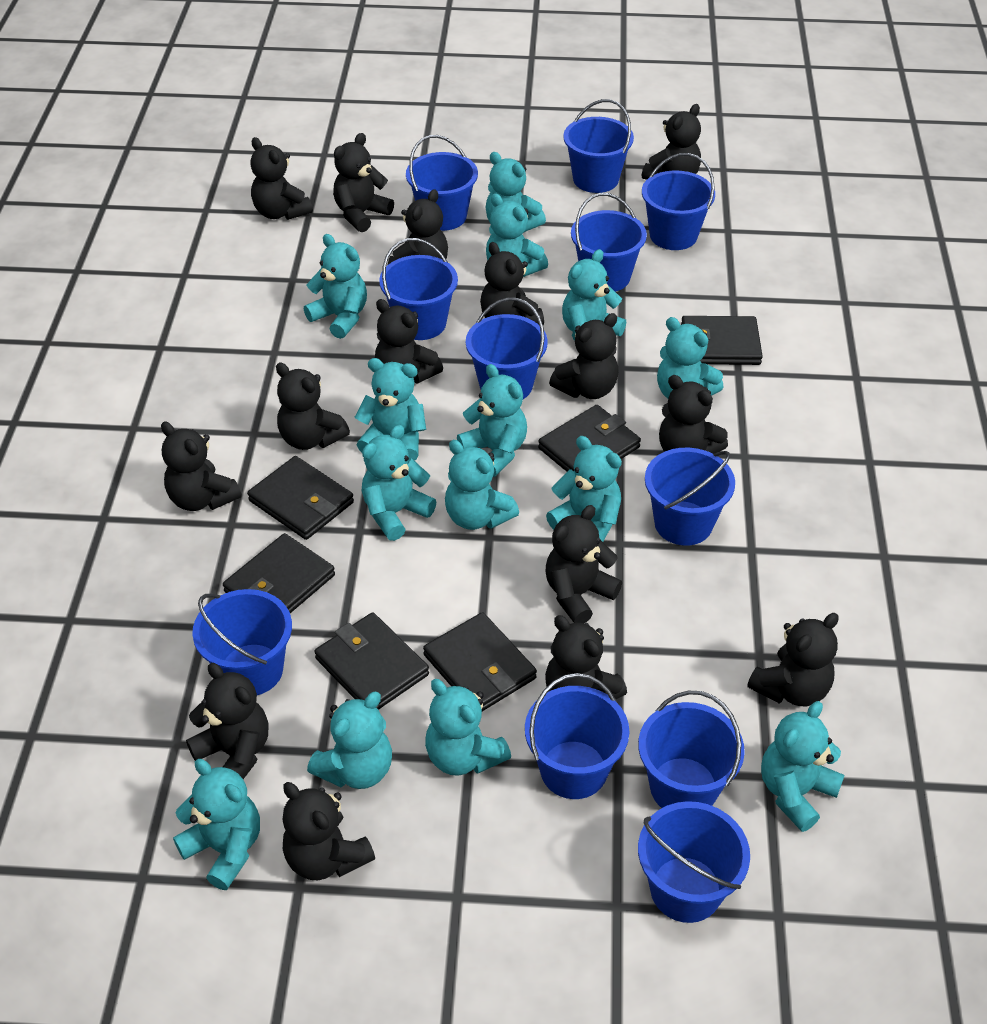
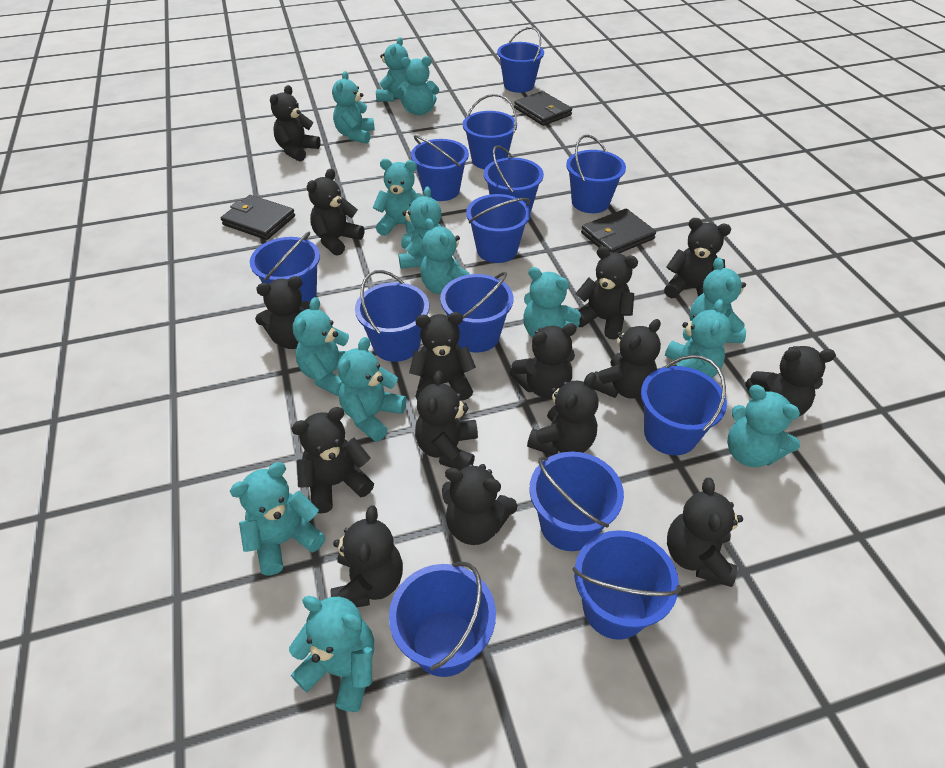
black wallet: 6 -> 3
blue bucket: 11 -> 13

